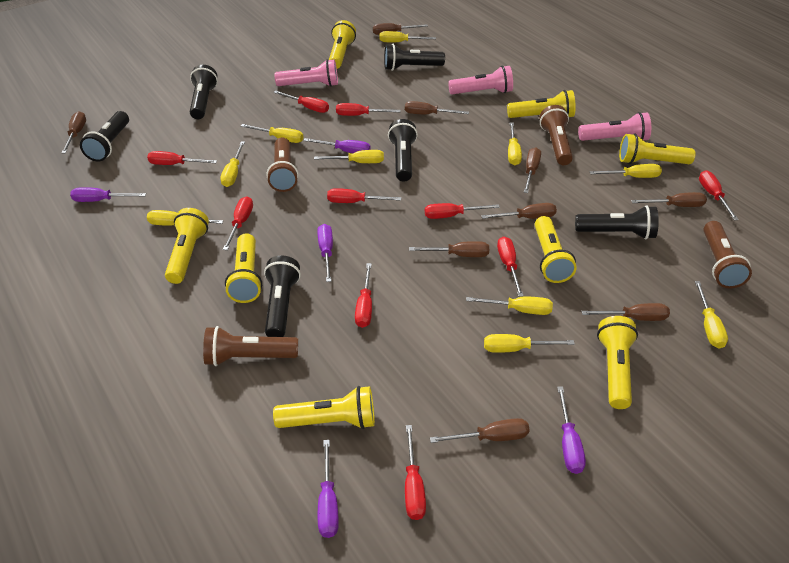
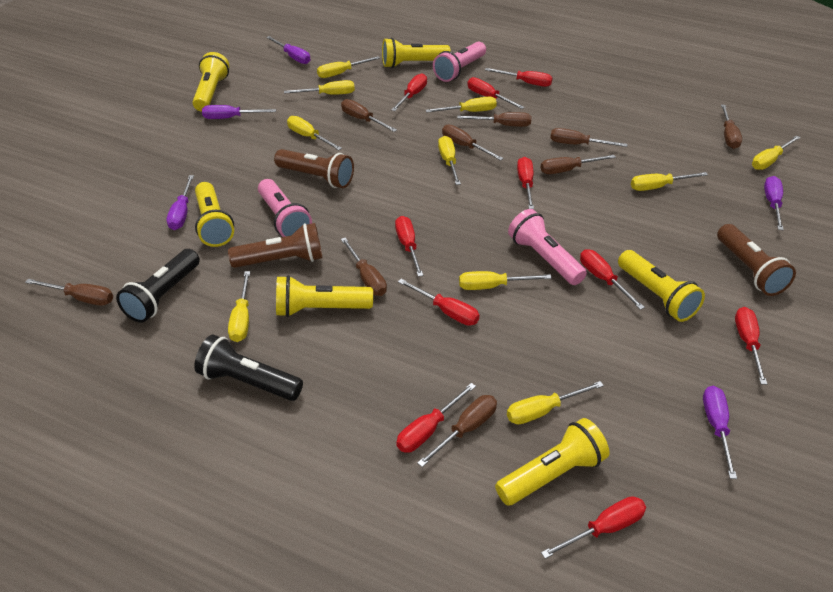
black flashlight: 6 -> 2
brown flashlight: 4 -> 3
yellow flashlight: 8 -> 6

